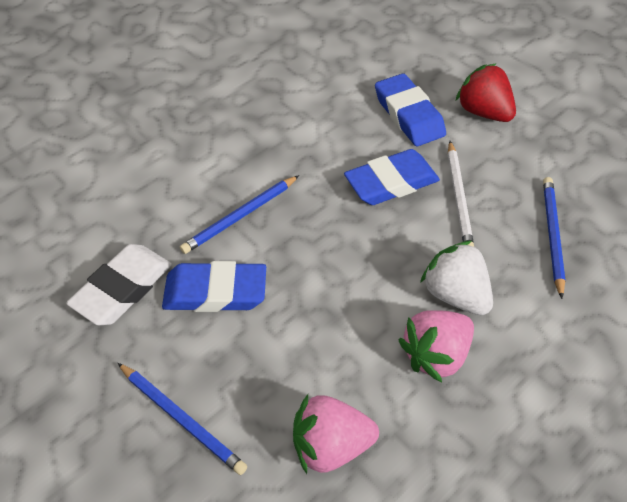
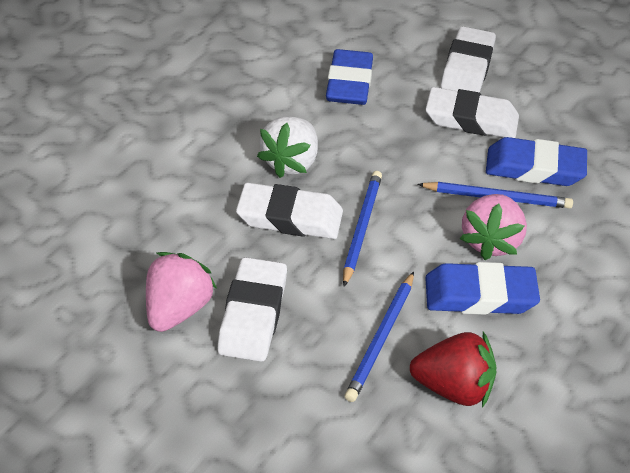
white eraser: 1 -> 4
white pencil: 1 -> 0

